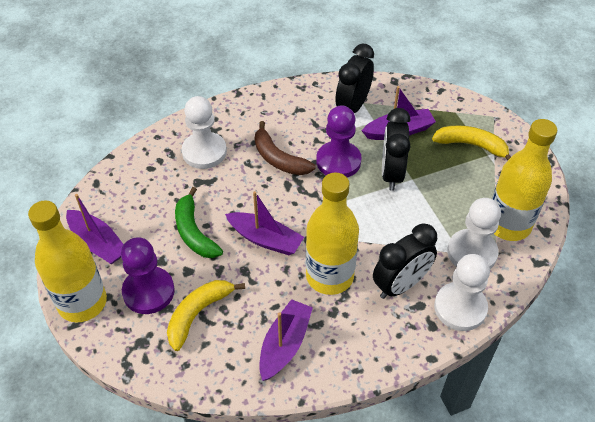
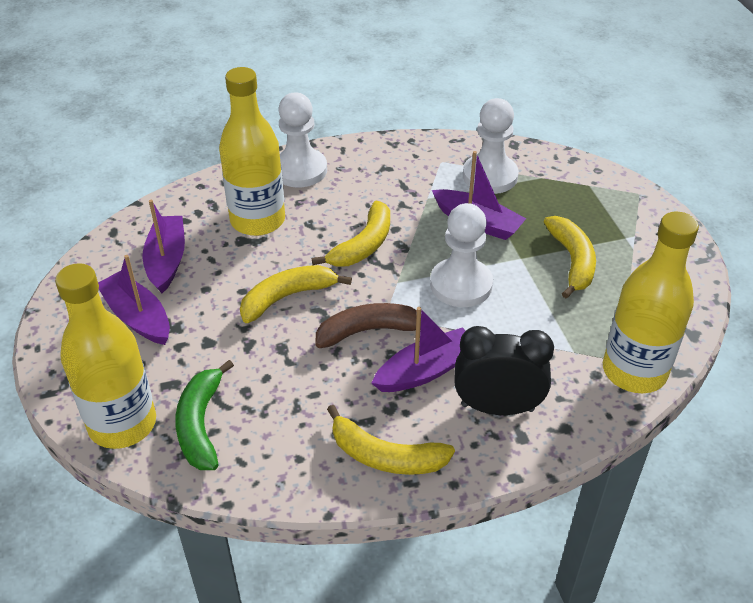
black clock: 3 -> 1
purple pawn: 2 -> 0
yellow banana: 2 -> 4

